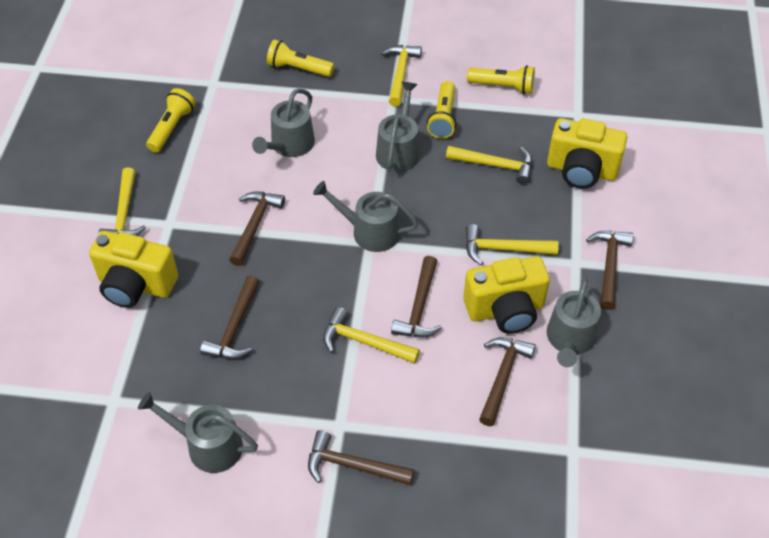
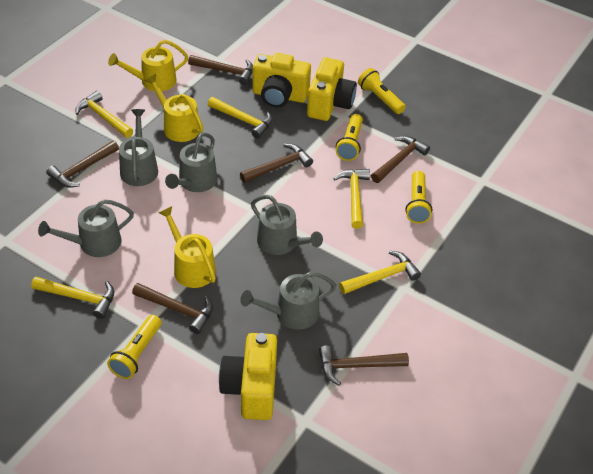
yellow watering can: 0 -> 3

